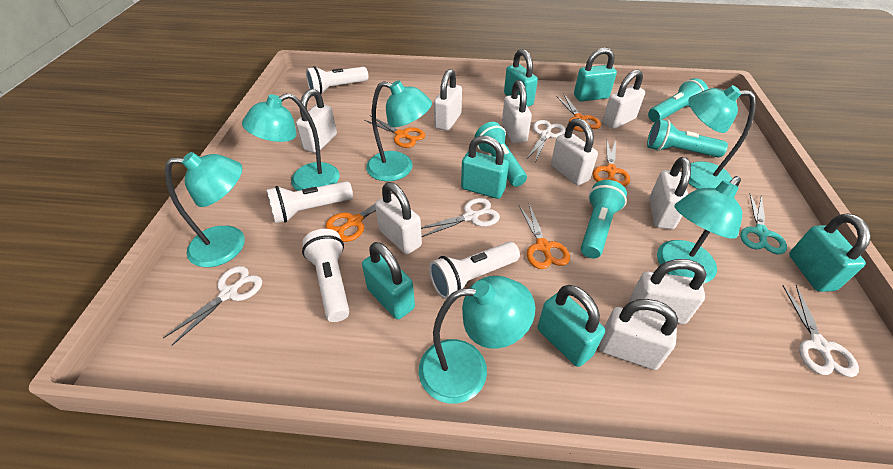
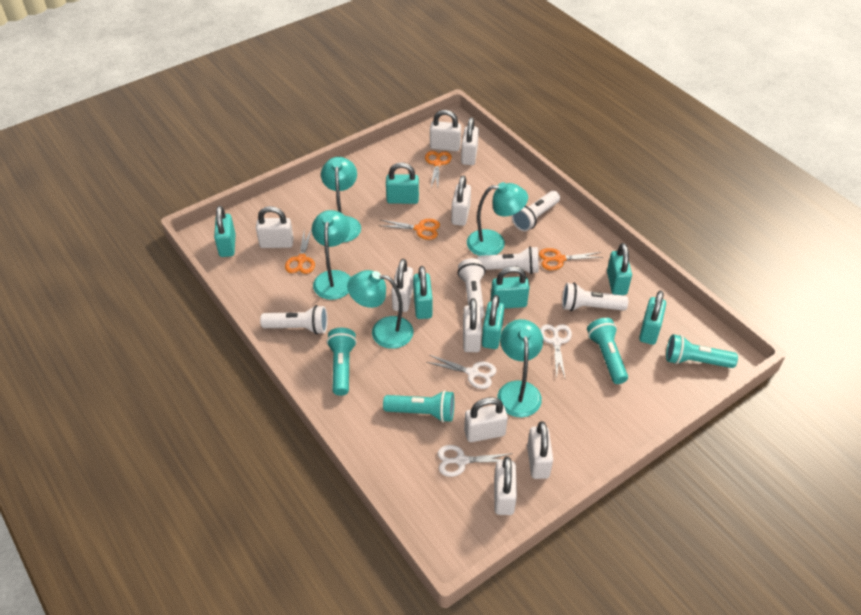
orange scissors: 5 -> 4
turquoise lamp: 6 -> 5
turquoise padlock: 6 -> 7
turquoise scissors: 1 -> 0
white flashlight: 4 -> 5
white scissors: 4 -> 3

